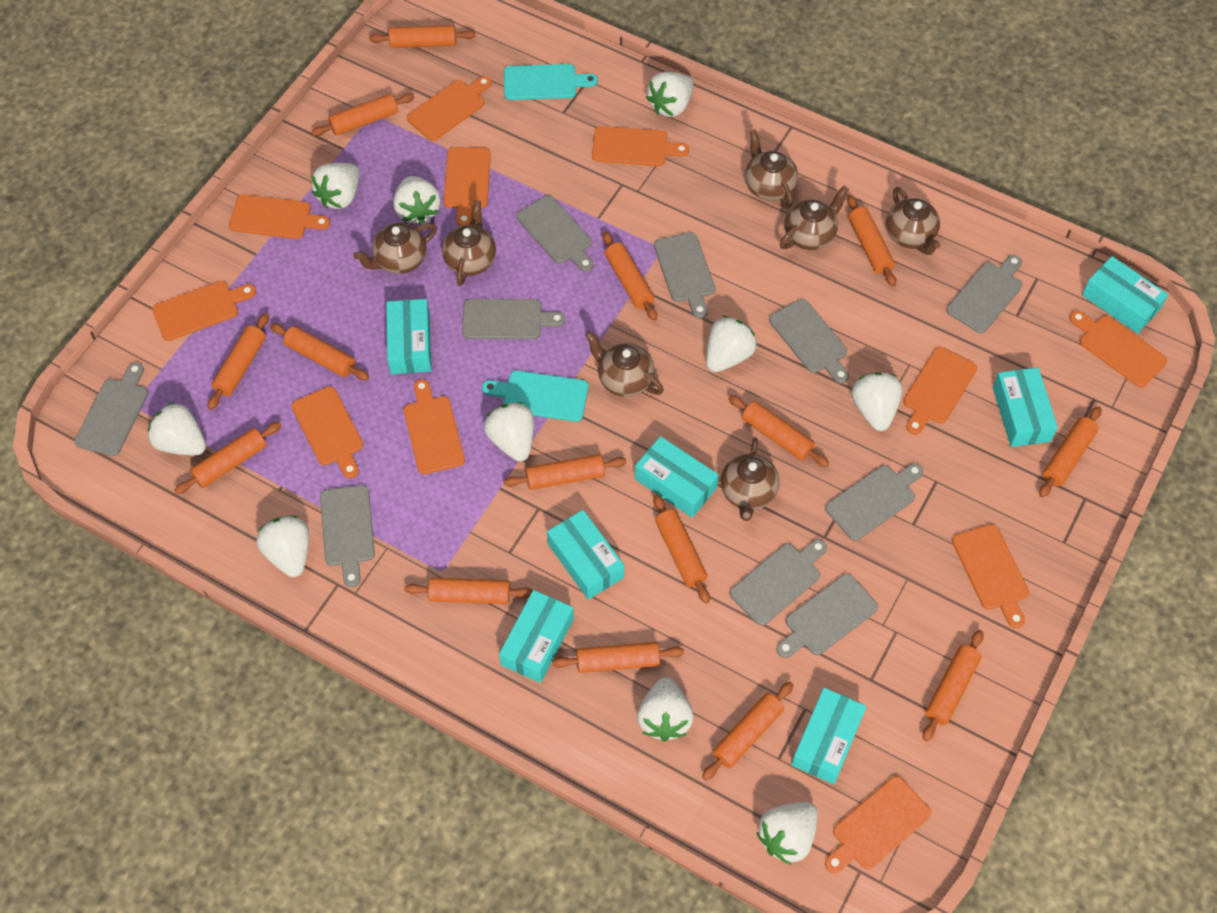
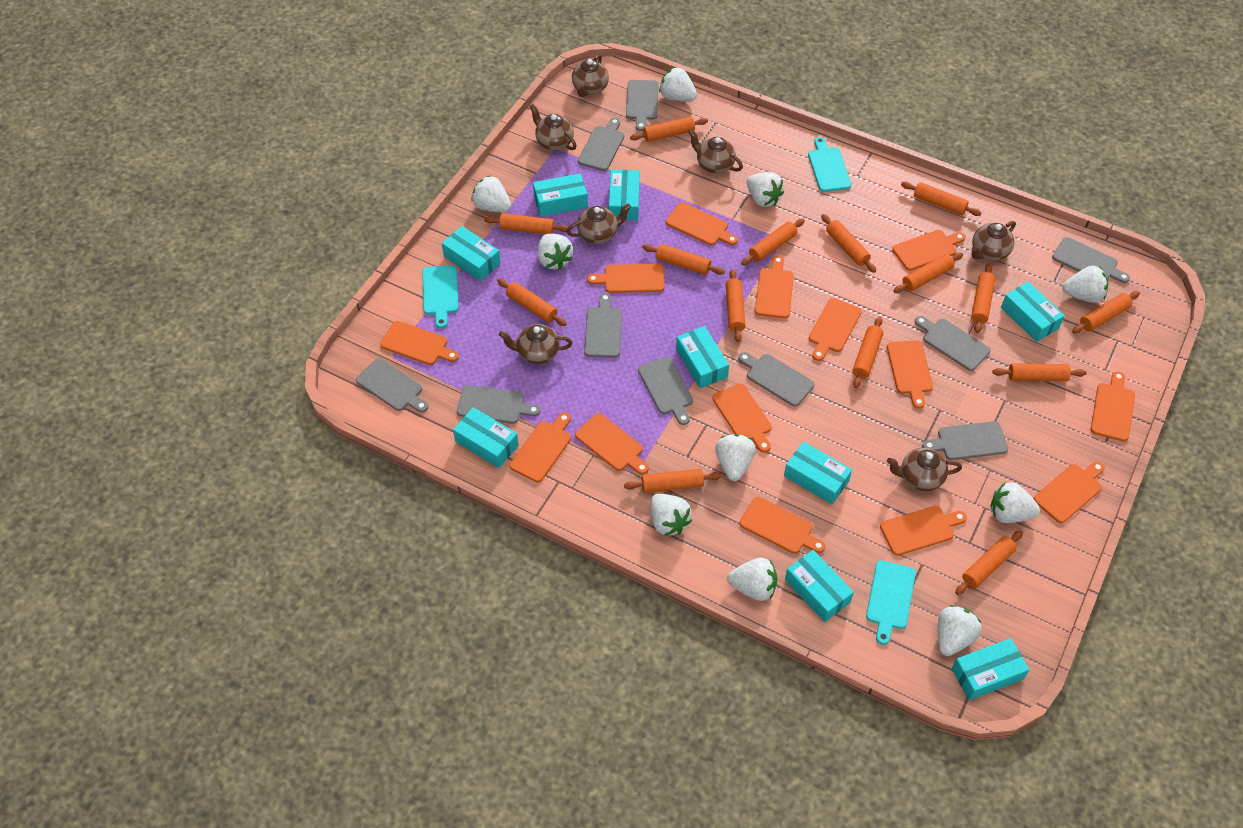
orange cutting board: 11 -> 14
turquoise box: 7 -> 9
turquoise cutting board: 2 -> 3

